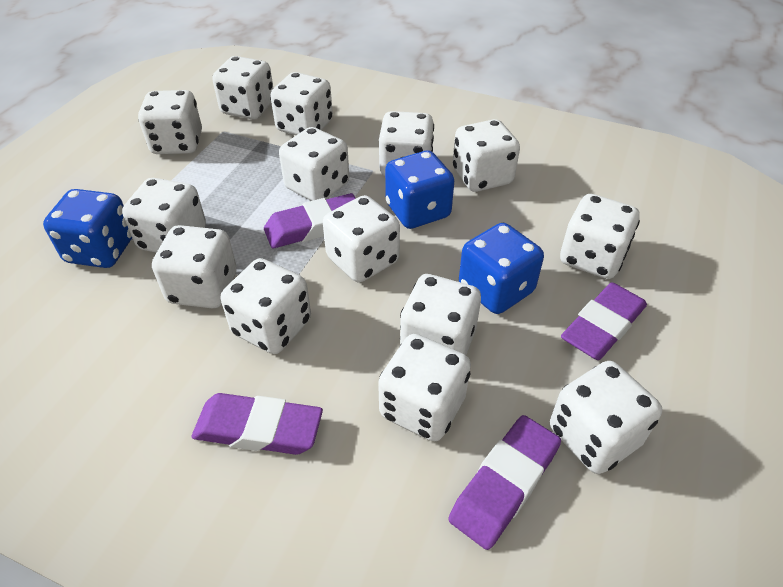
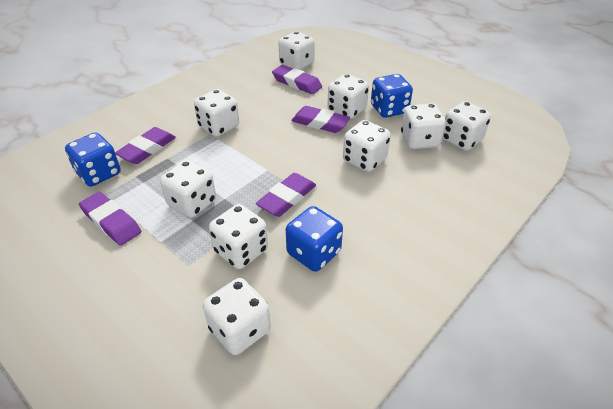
purple eraser: 4 -> 5
white dice: 14 -> 9

